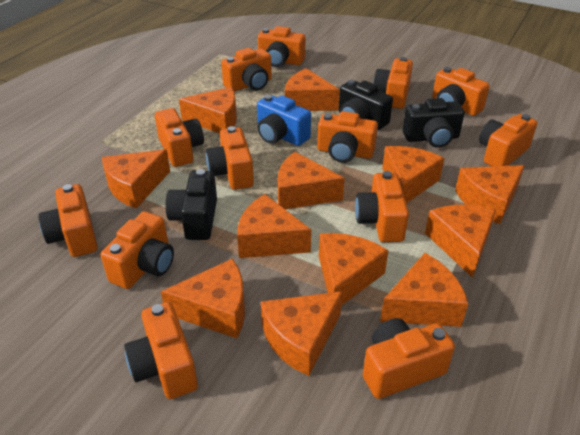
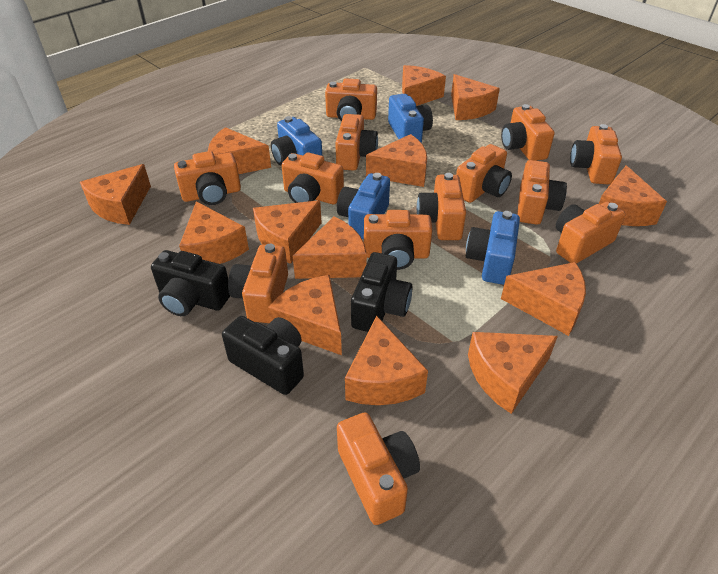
blue camera: 1 -> 4
orange cheese: 12 -> 13

